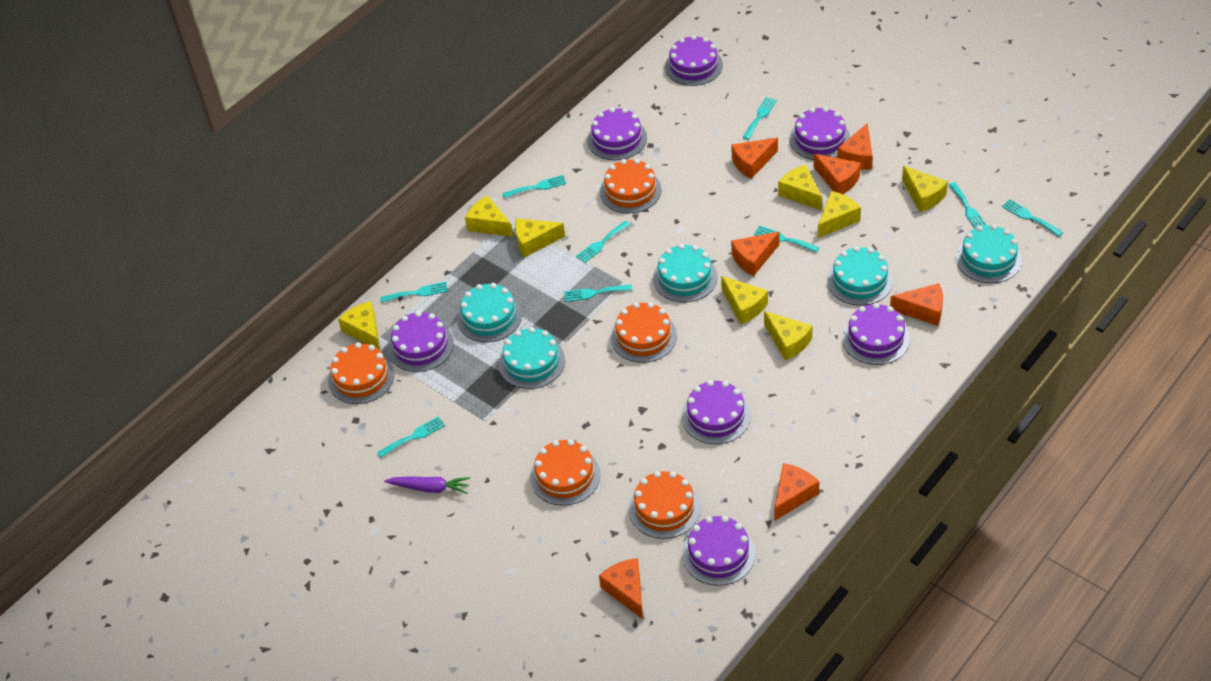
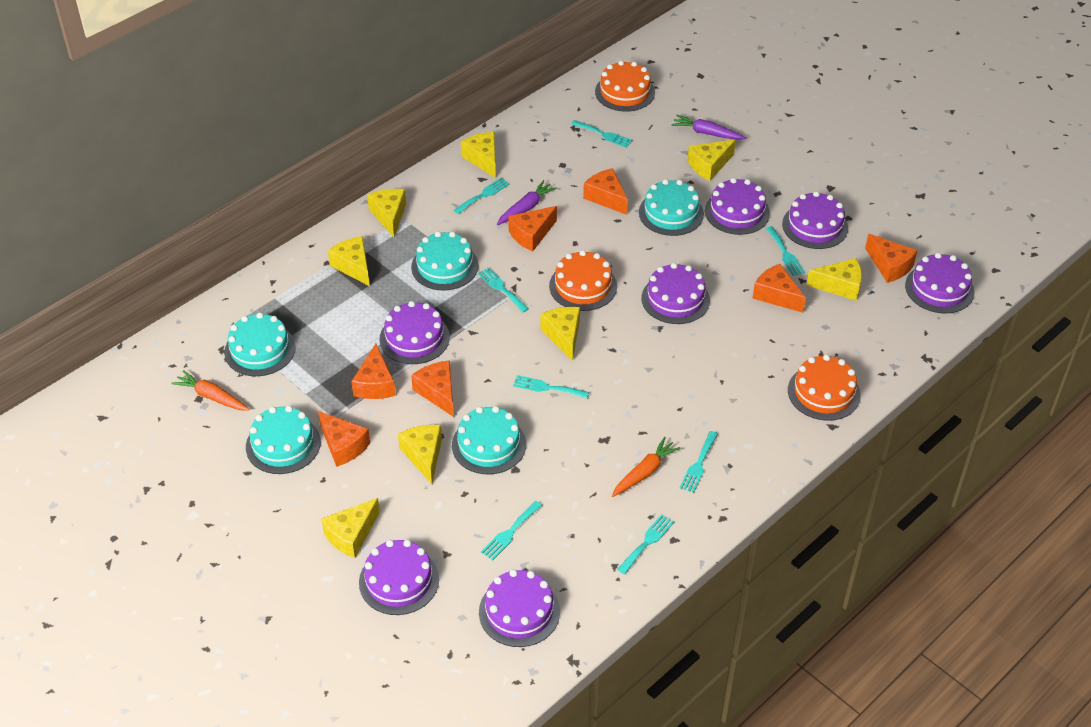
orange cake: 5 -> 3
orange carrot: 0 -> 2
purple carrot: 1 -> 2
turquoise fork: 9 -> 8

